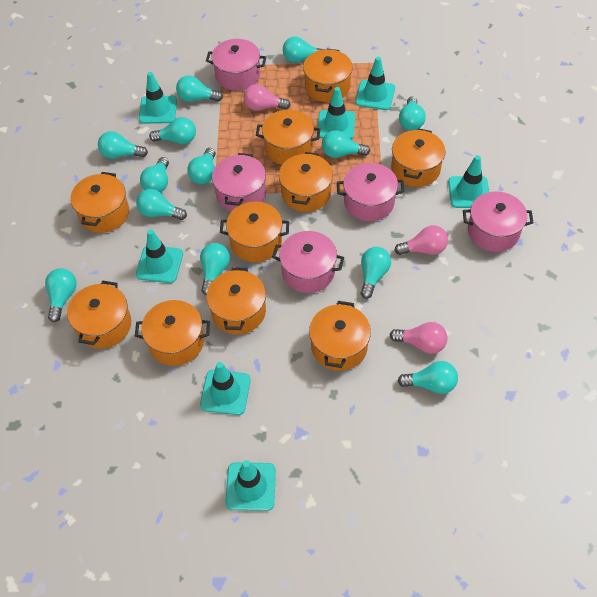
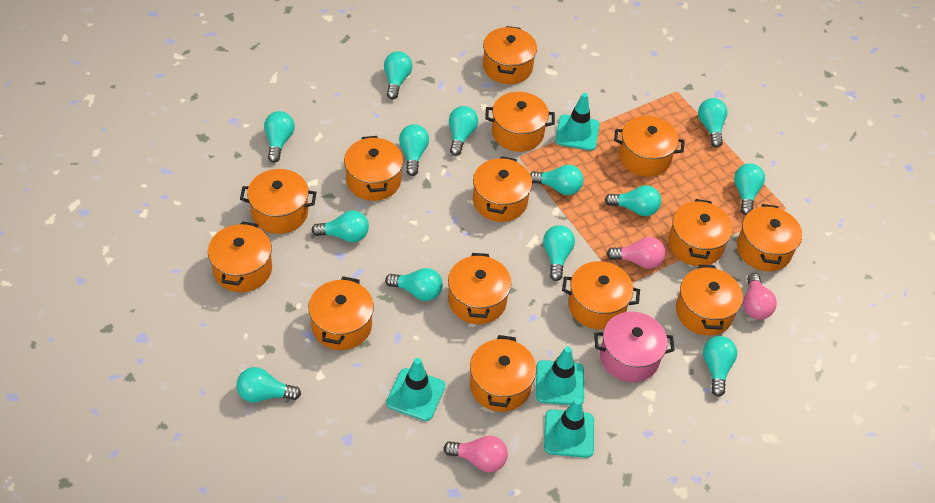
orange pot: 10 -> 14
pink pot: 5 -> 1
turquoise traffic cone: 7 -> 4

